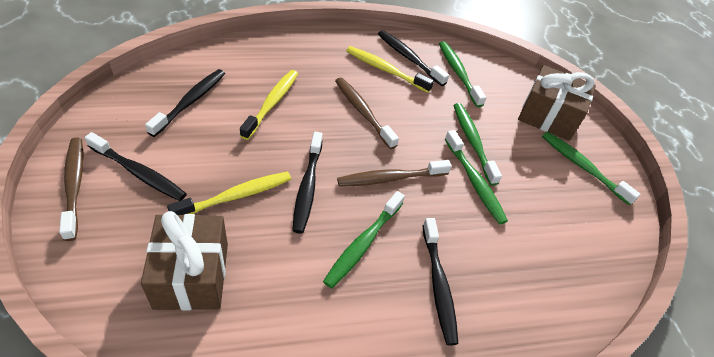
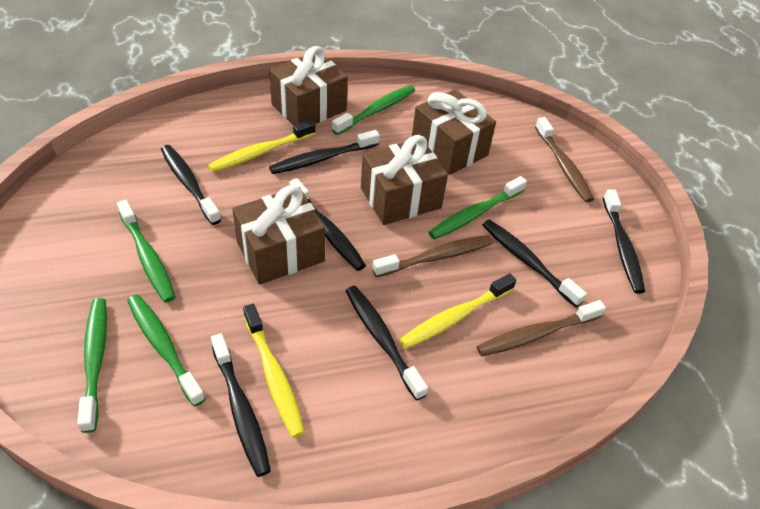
black toothbrush: 5 -> 7
brown gift: 2 -> 4

